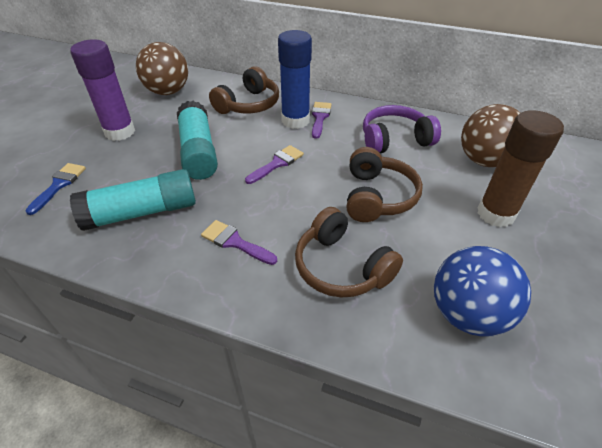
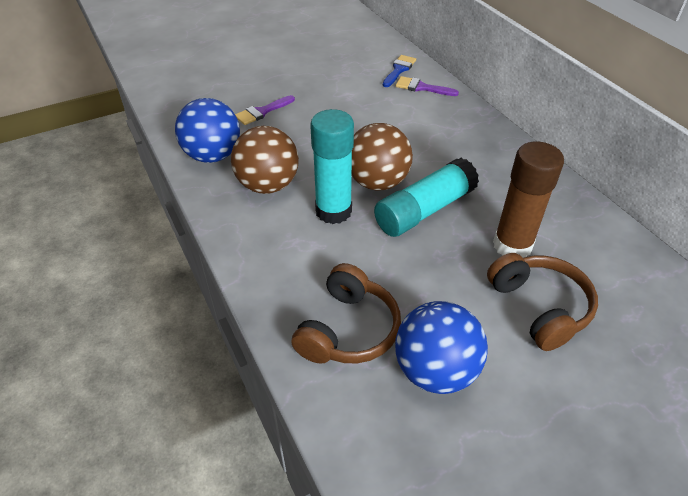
blue ball: 1 -> 2
blue glue stick: 1 -> 0
brown headphones: 3 -> 2
purple brush: 3 -> 2
purple glue stick: 1 -> 0
purple headphones: 1 -> 0

